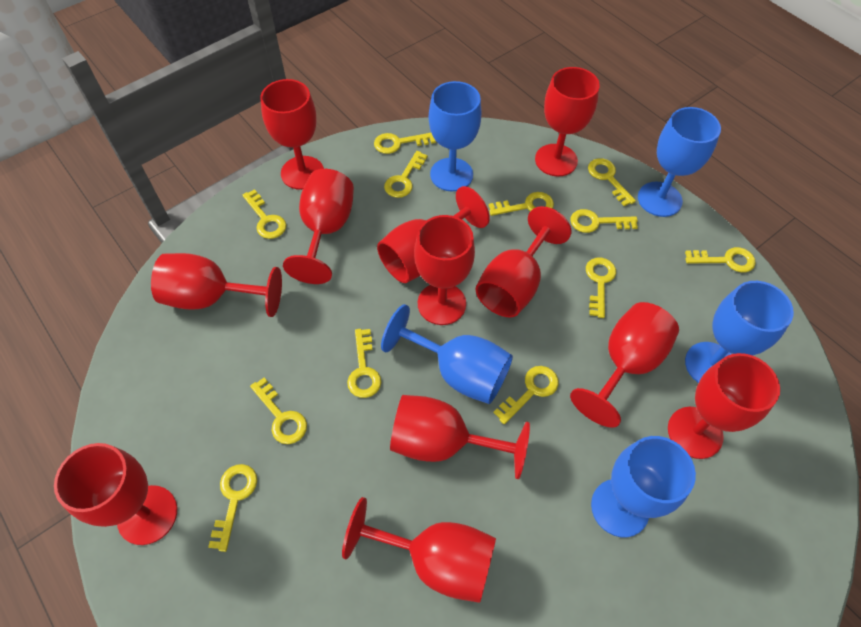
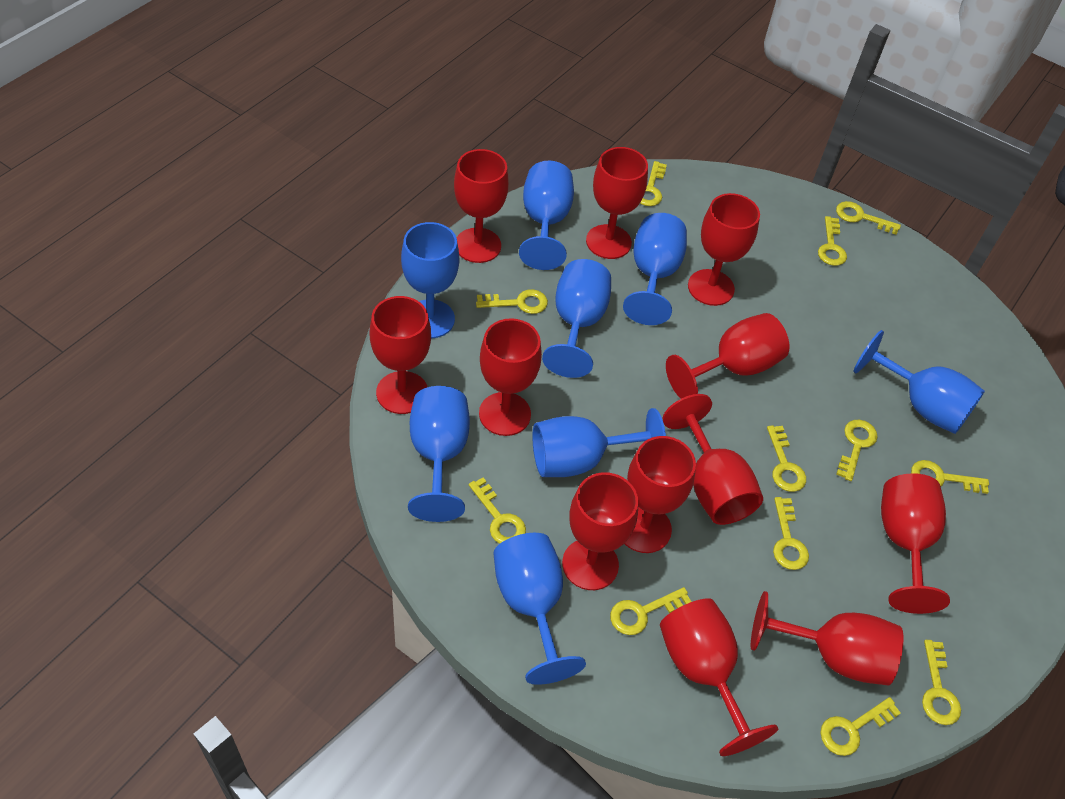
blue goblet: 5 -> 8

